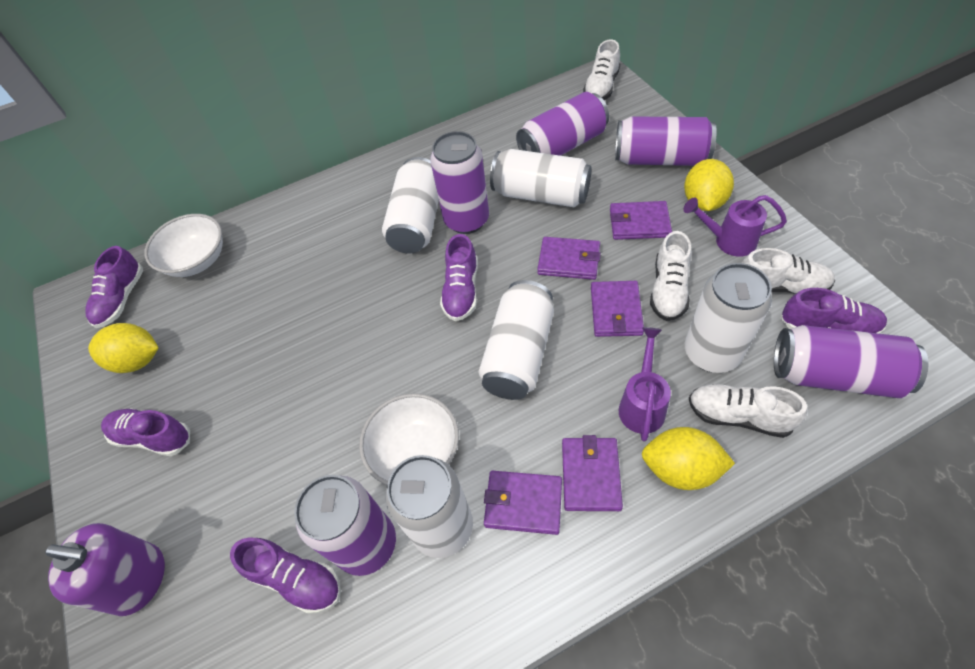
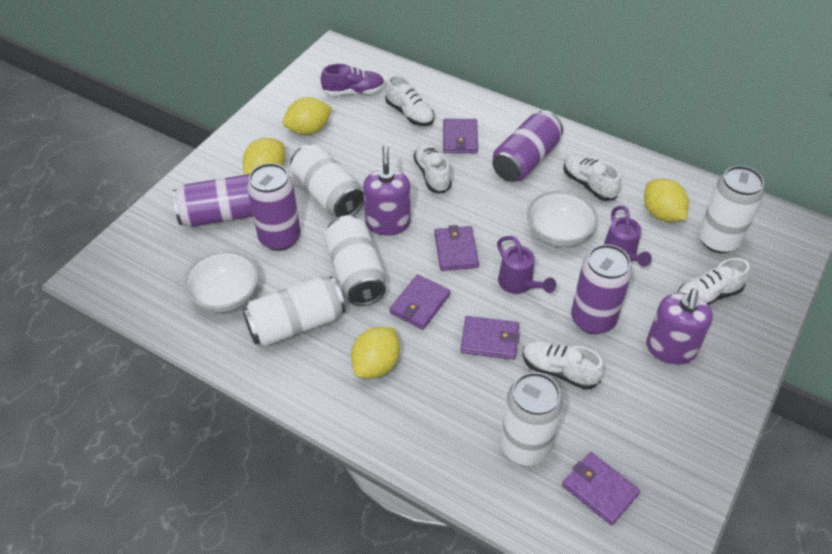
purple can: 5 -> 4
purple shoe: 5 -> 1
purple soap dispenser: 1 -> 2
white shoe: 4 -> 5
yellow lemon: 3 -> 4

